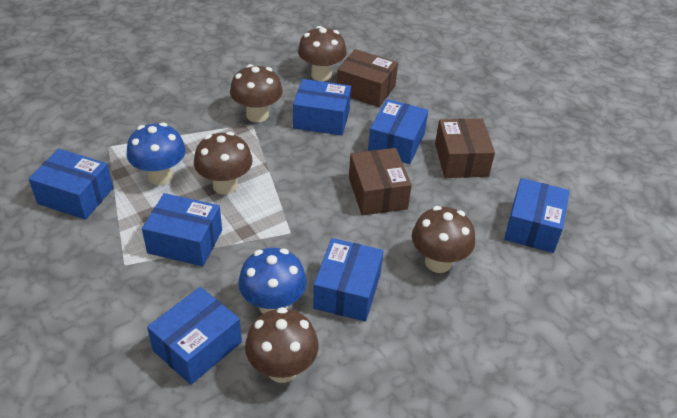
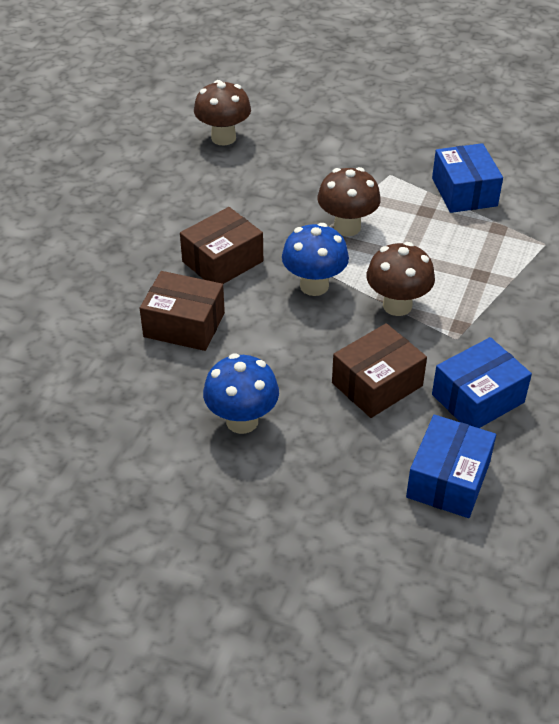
blue box: 7 -> 3
brown mushroom: 5 -> 3

